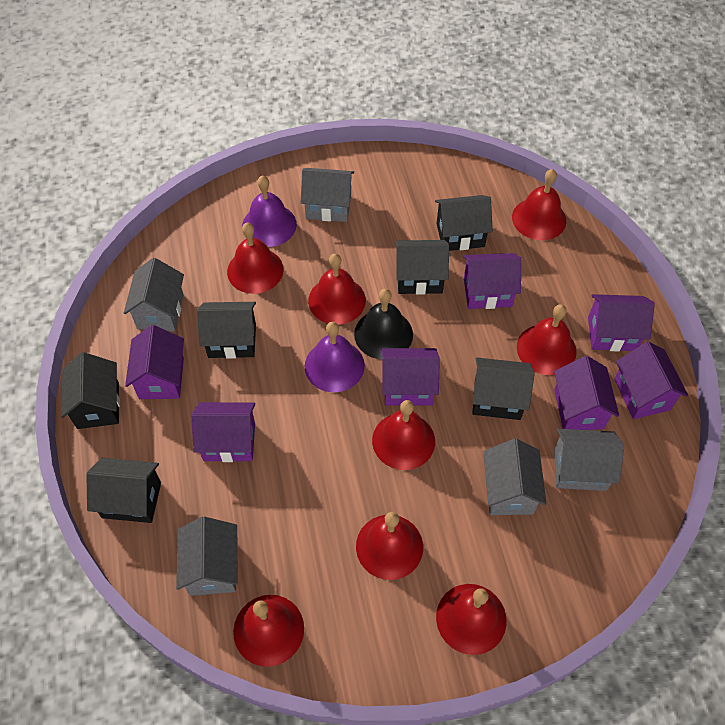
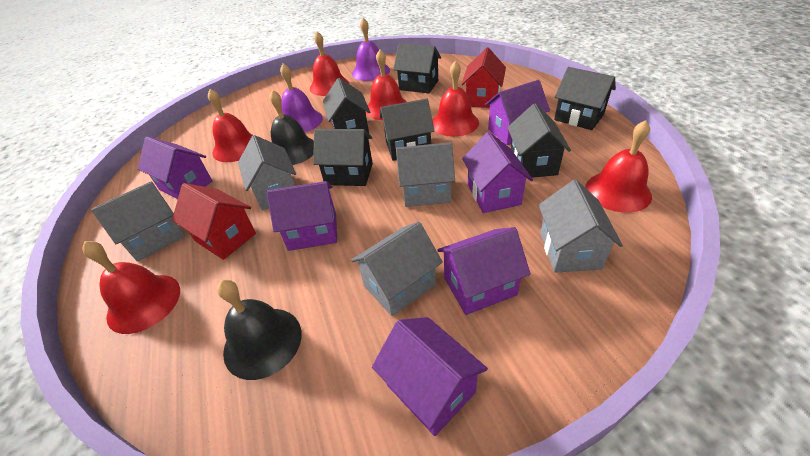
black bell: 1 -> 2
purple house: 7 -> 6
red bell: 8 -> 6
red house: 0 -> 2

